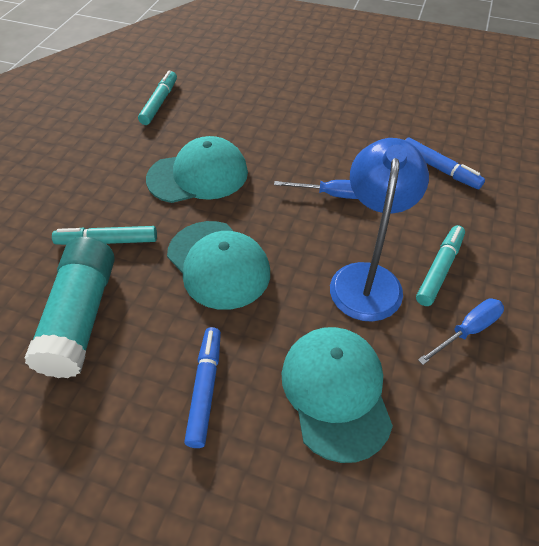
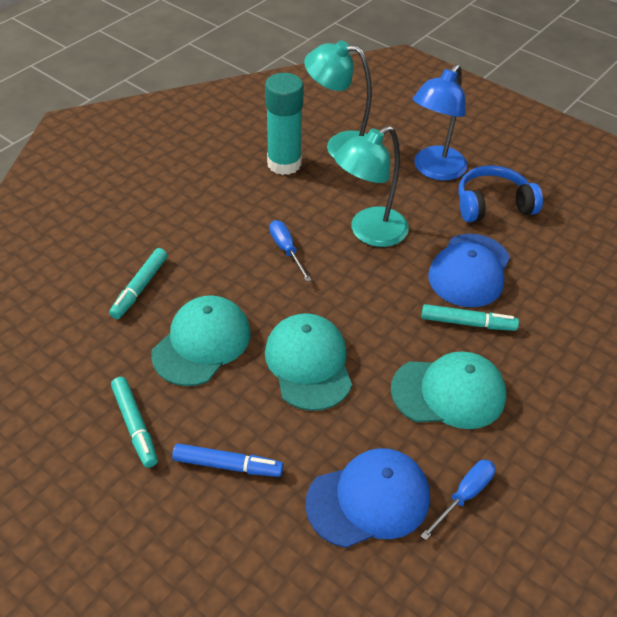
blue cap: 0 -> 2
blue headphones: 0 -> 1
blue marker: 2 -> 1
turquoise lamp: 0 -> 2

